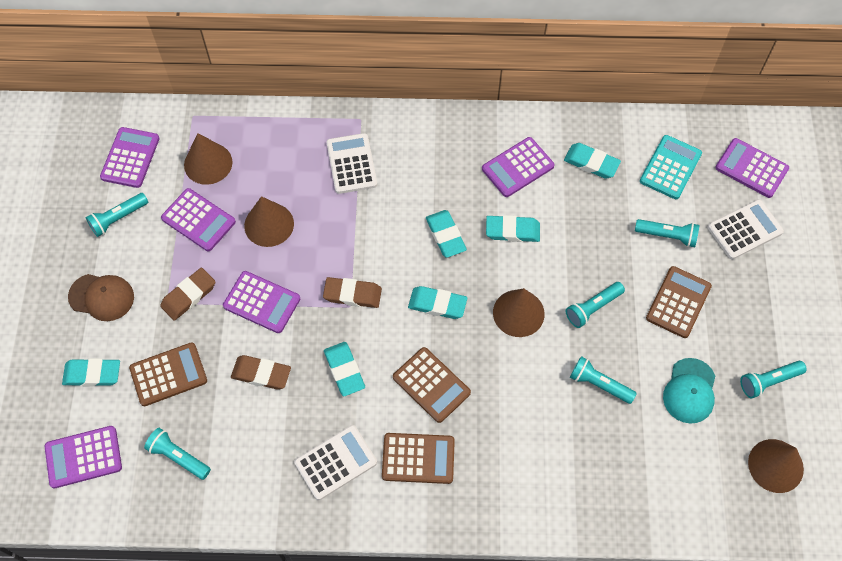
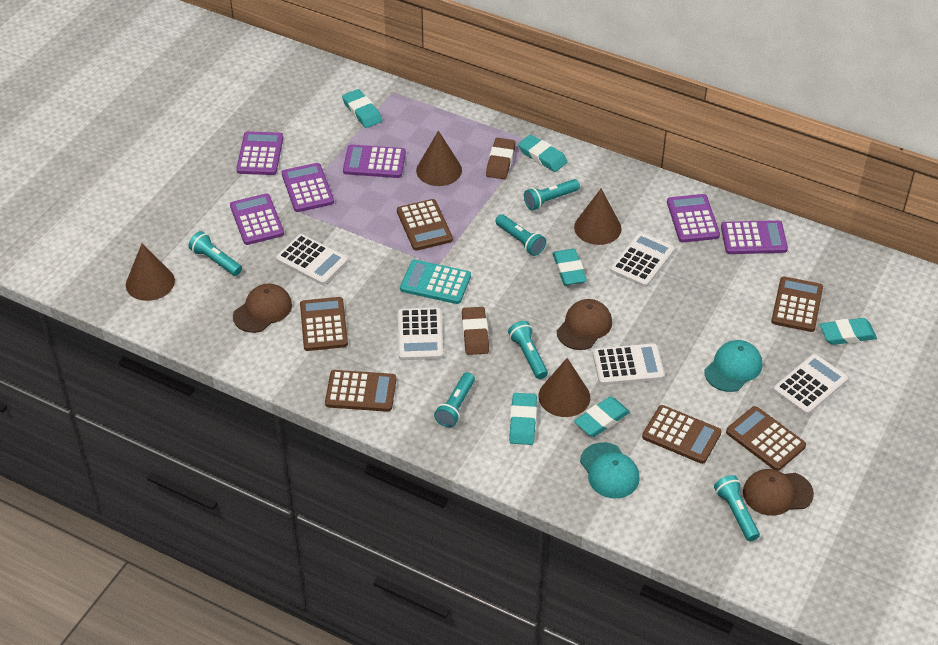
brown calculator: 4 -> 6
brown cap: 1 -> 3
brown eraser: 3 -> 2
turquoise cap: 1 -> 2
white calculator: 3 -> 5

